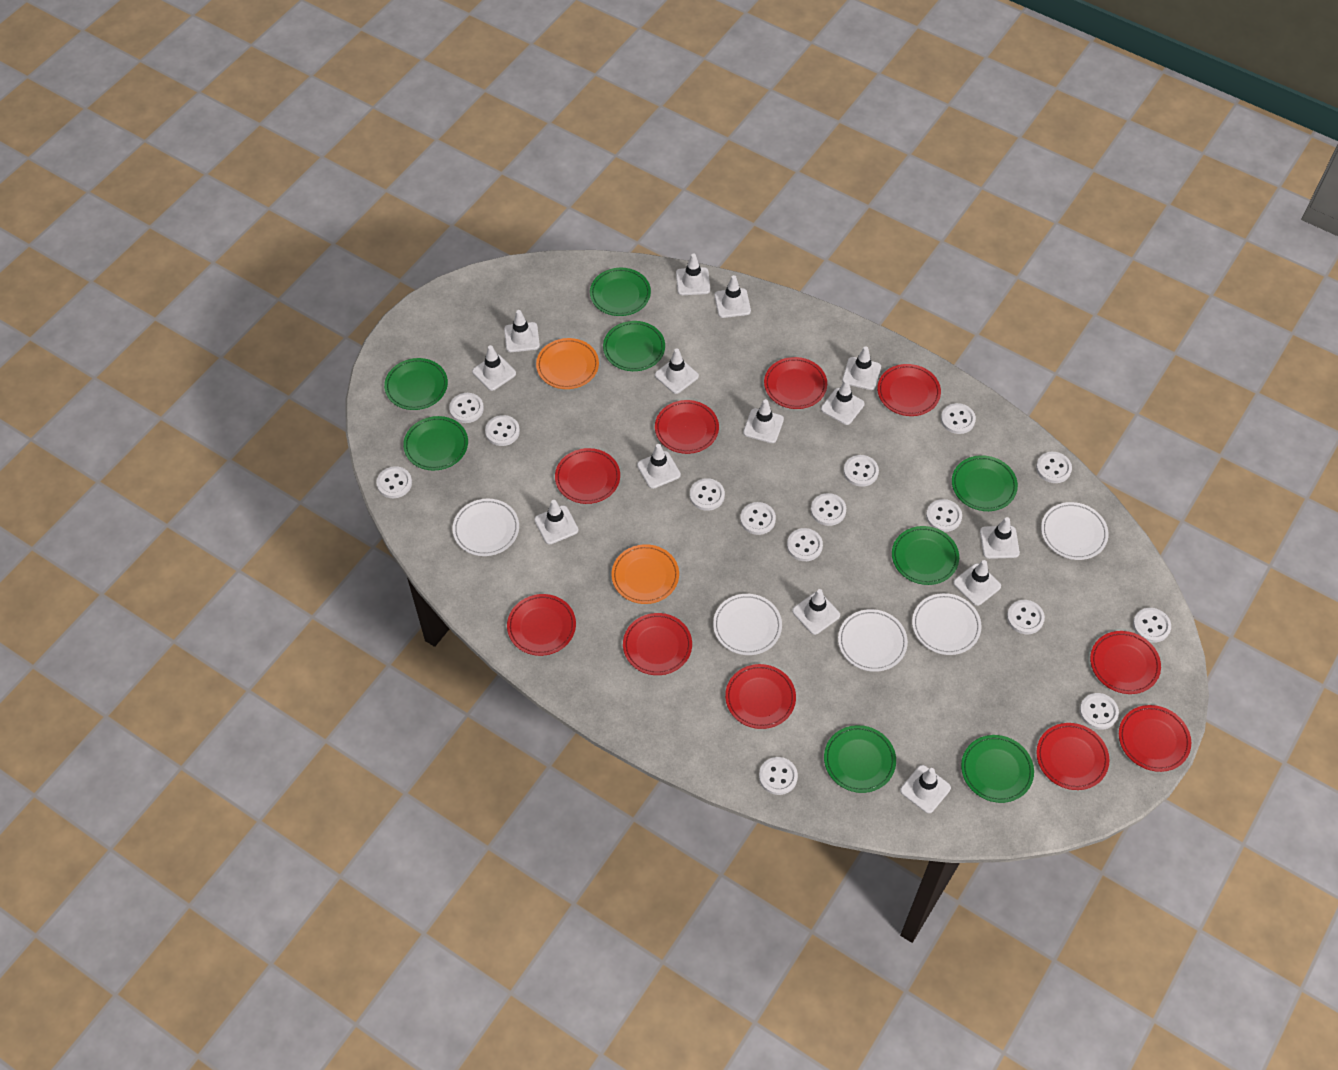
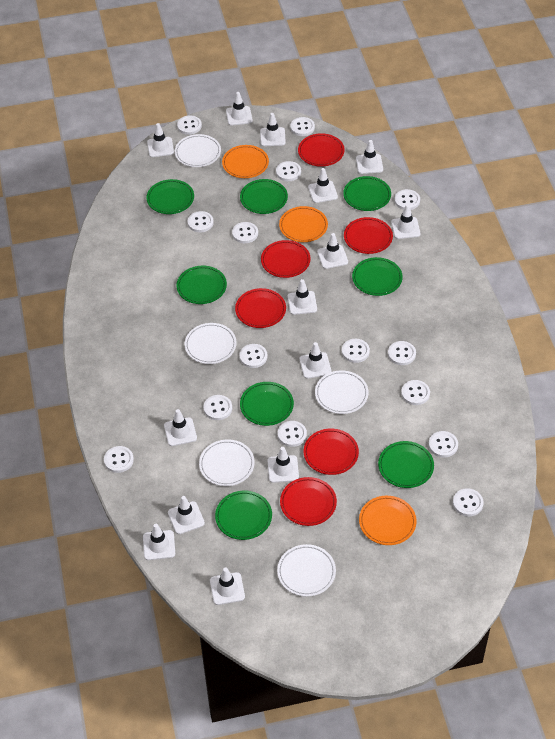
orange plate: 2 -> 3
red plate: 10 -> 6

